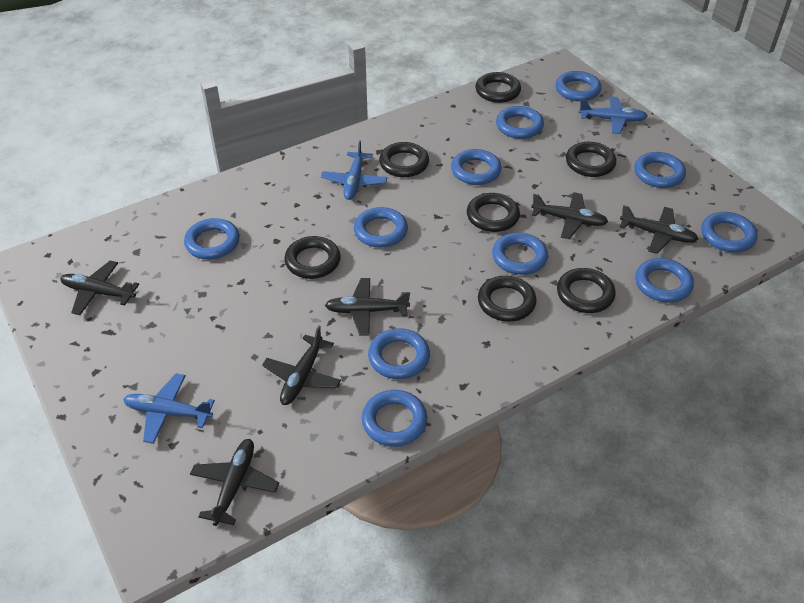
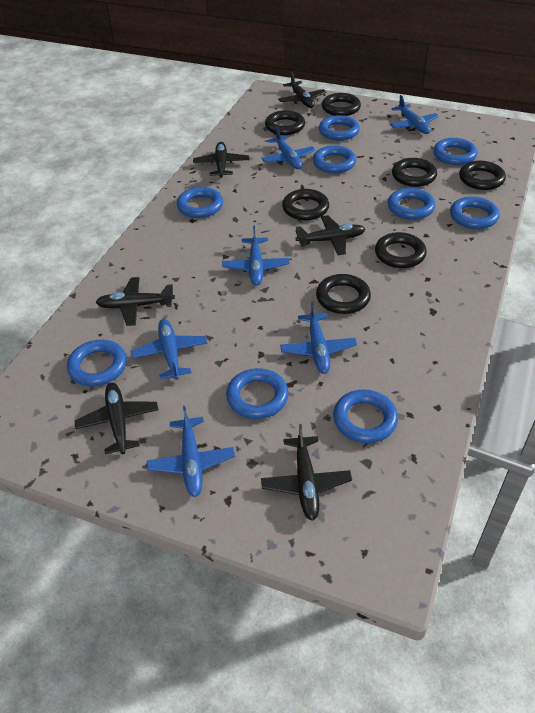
blue plane: 3 -> 6
blue ring: 11 -> 9

